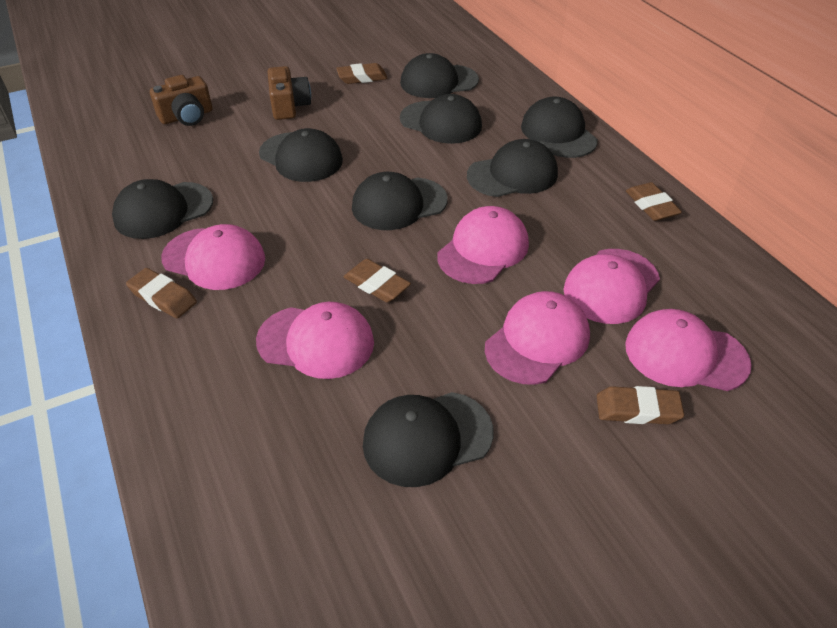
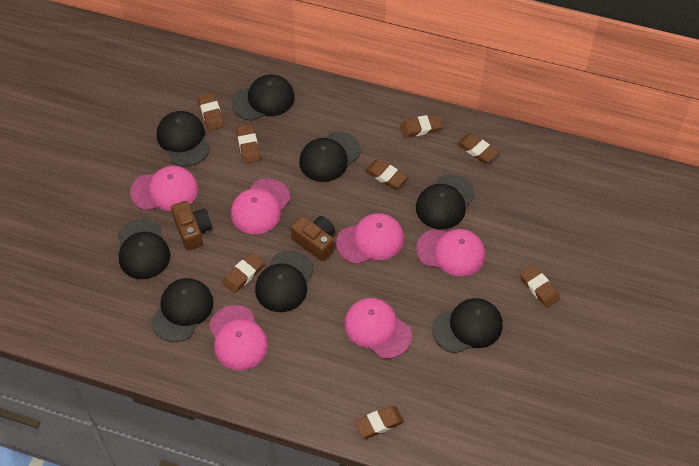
brown eraser: 5 -> 8

